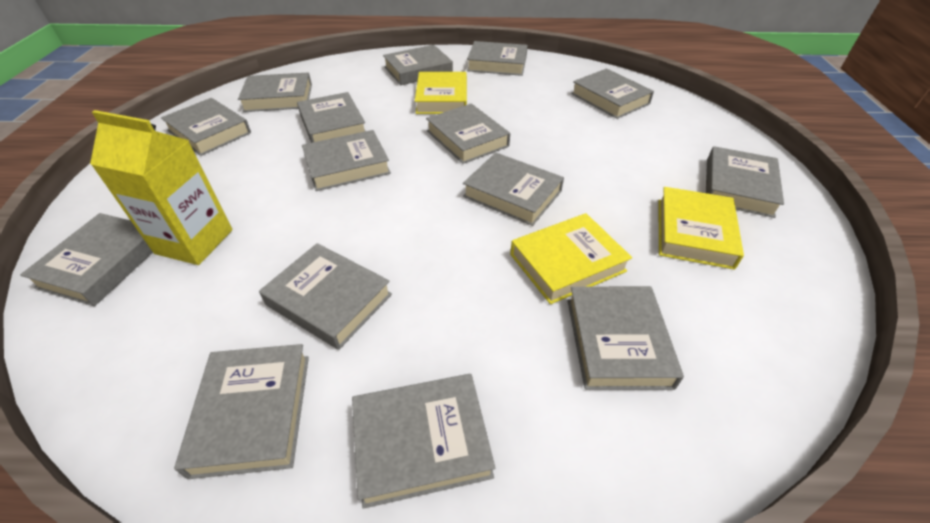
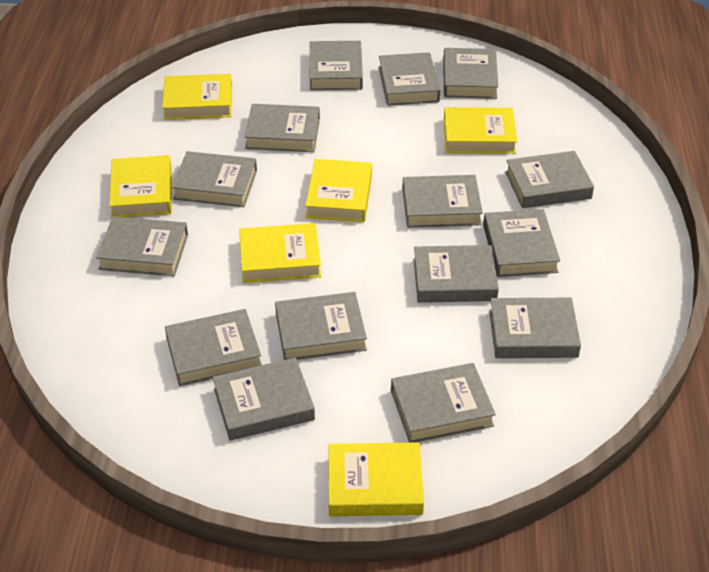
yellow book: 3 -> 6
yellow carton: 1 -> 0

